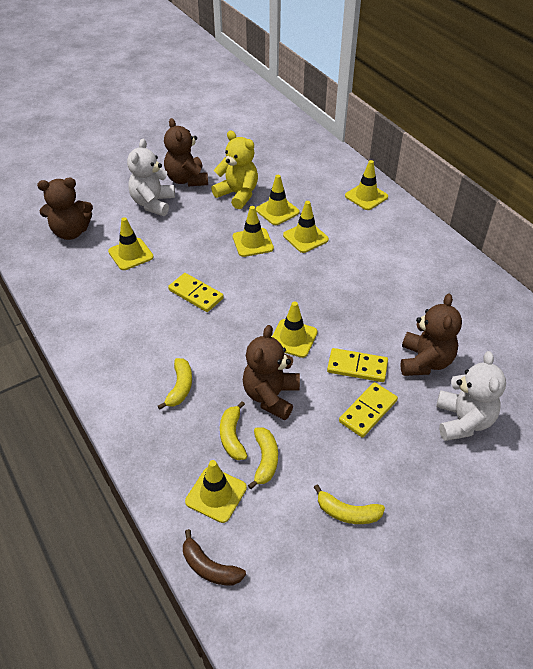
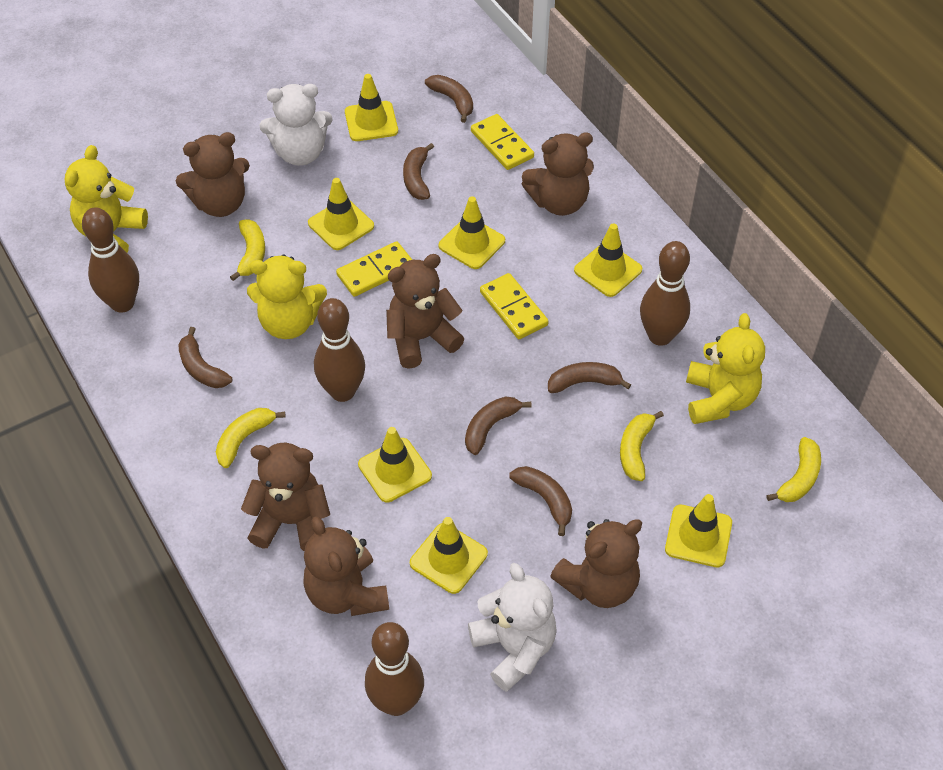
brown banana: 1 -> 6
brown bowling pin: 0 -> 4
brown teddy bear: 4 -> 6
yellow teddy bear: 1 -> 3

